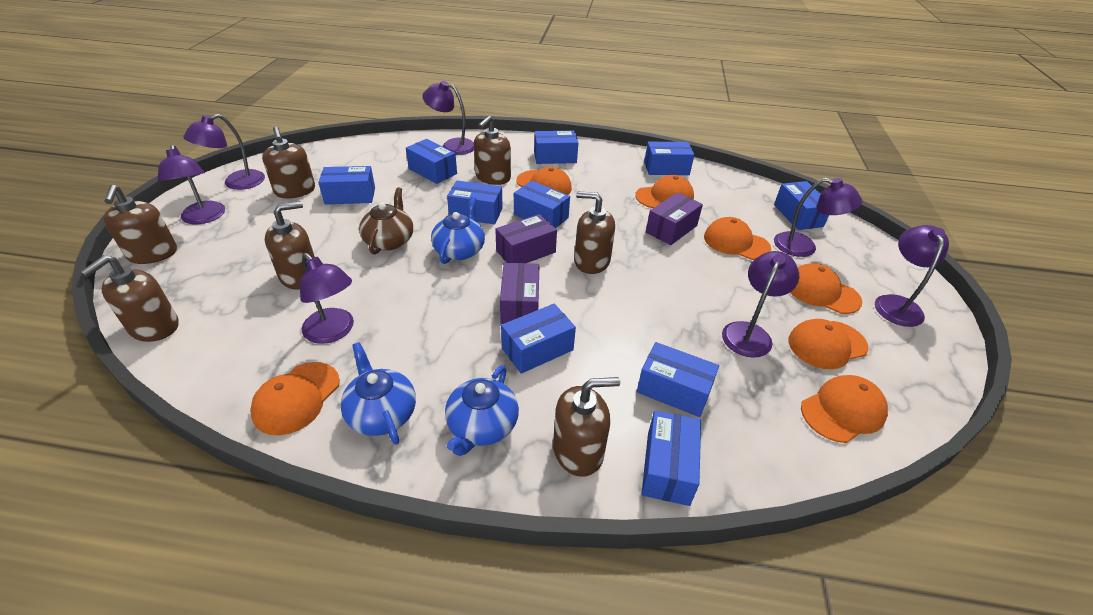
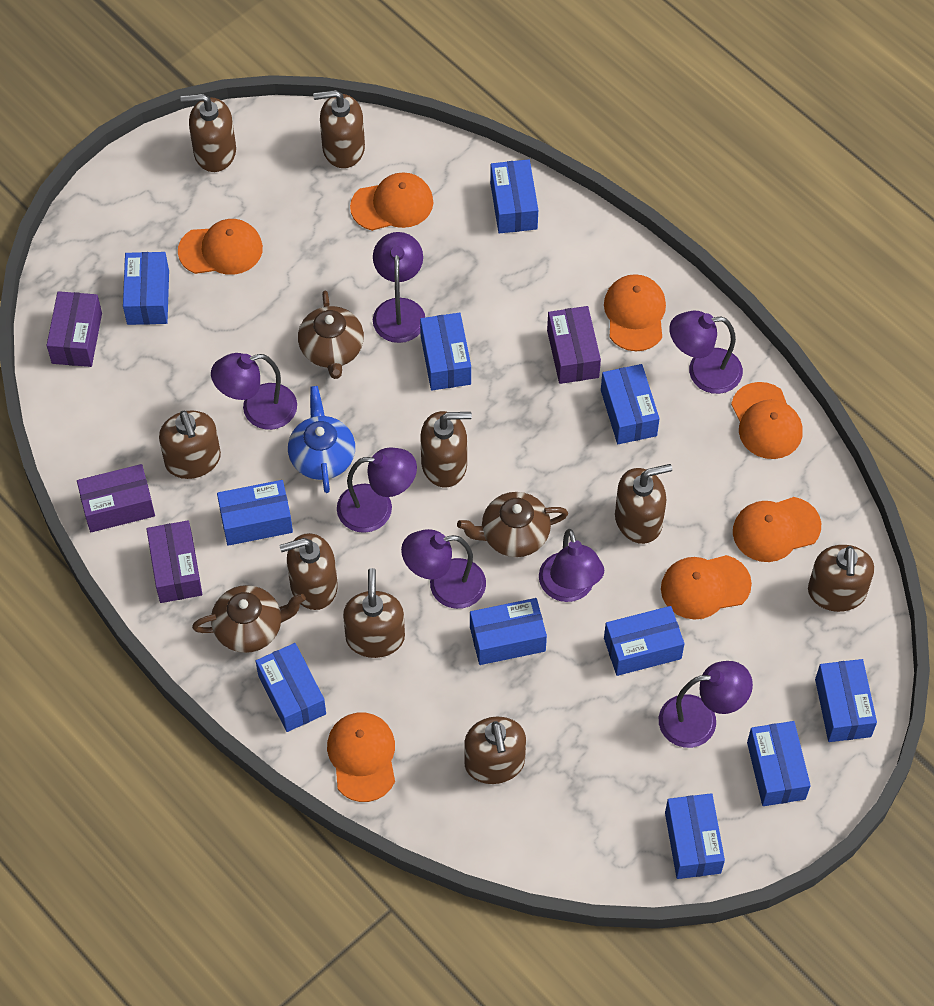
blue box: 10 -> 11
blue teapot: 3 -> 1
brown soap dispenser: 7 -> 9
brown teapot: 1 -> 3
purple box: 3 -> 4

